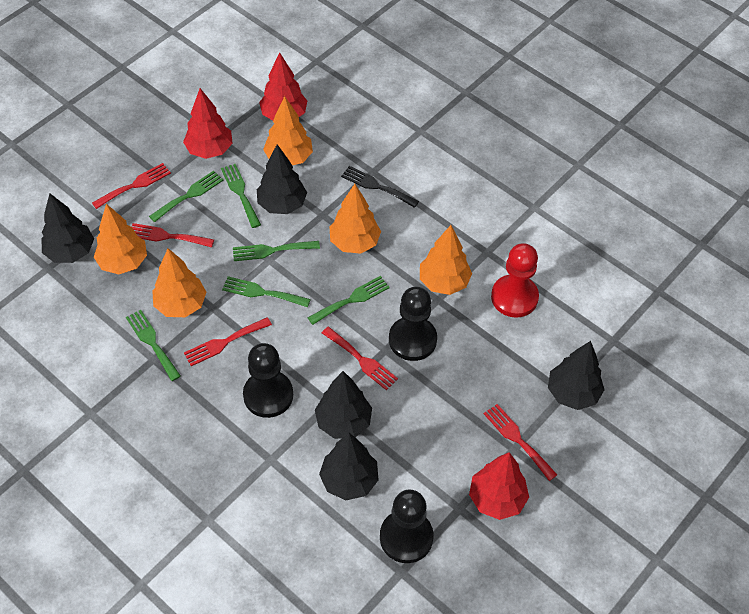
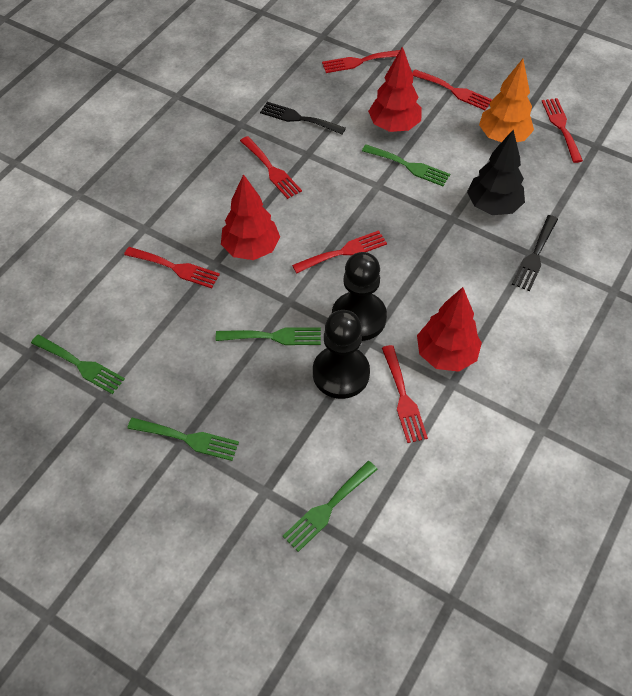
black fork: 1 -> 2
black pawn: 3 -> 2
black tree: 5 -> 1
green fork: 6 -> 5
orange tree: 5 -> 1
red fork: 5 -> 7
red pawn: 1 -> 0

